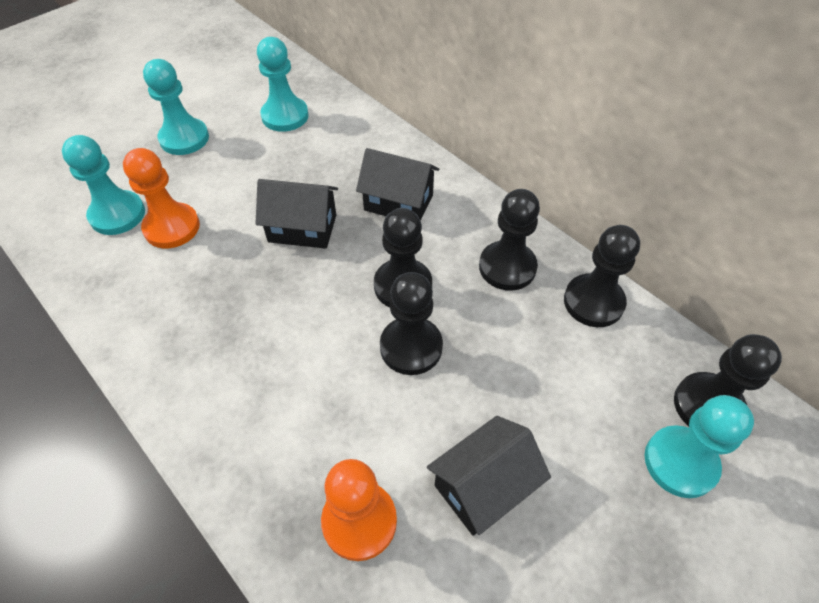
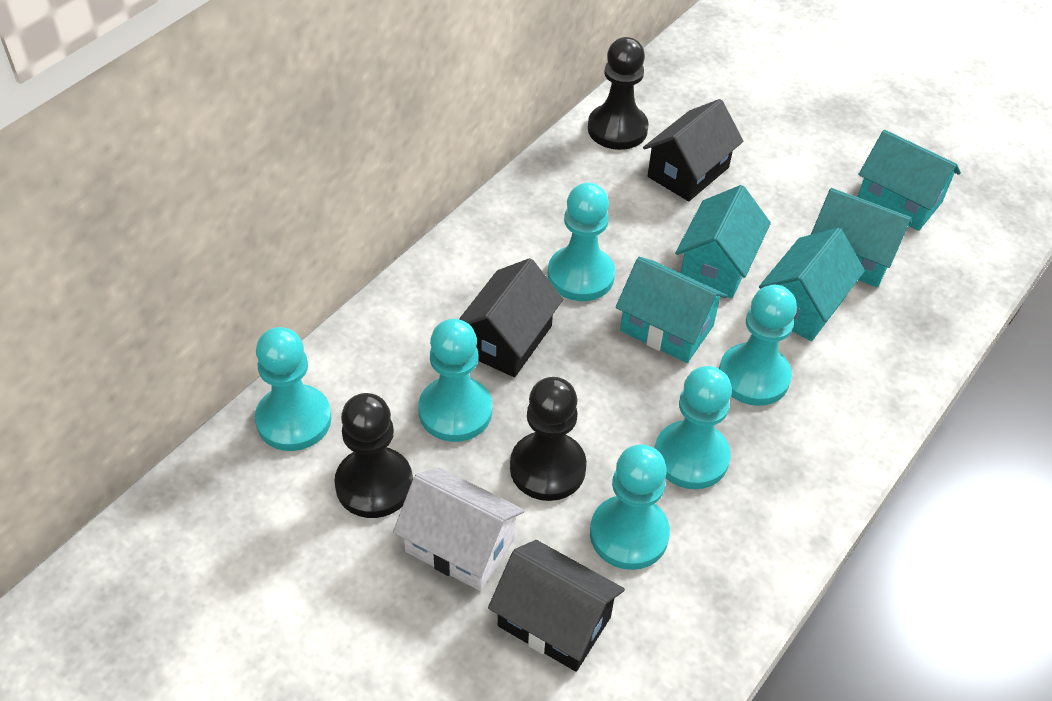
black pawn: 5 -> 3
orange pawn: 2 -> 0
turquoise house: 0 -> 5
turquoise pawn: 4 -> 6
white house: 0 -> 1

